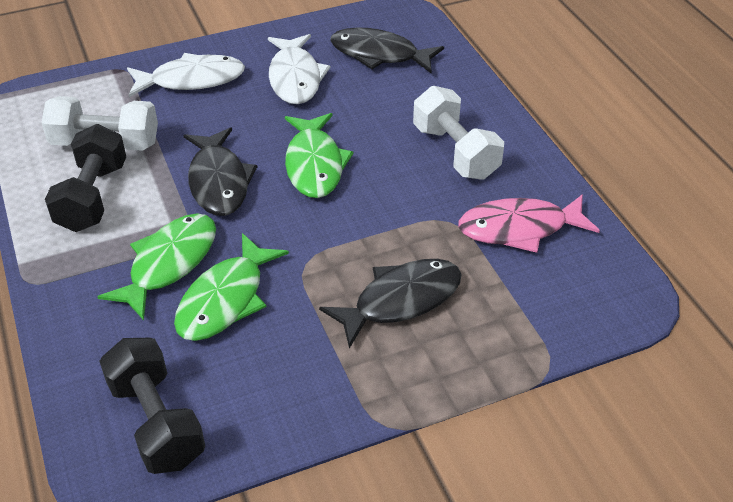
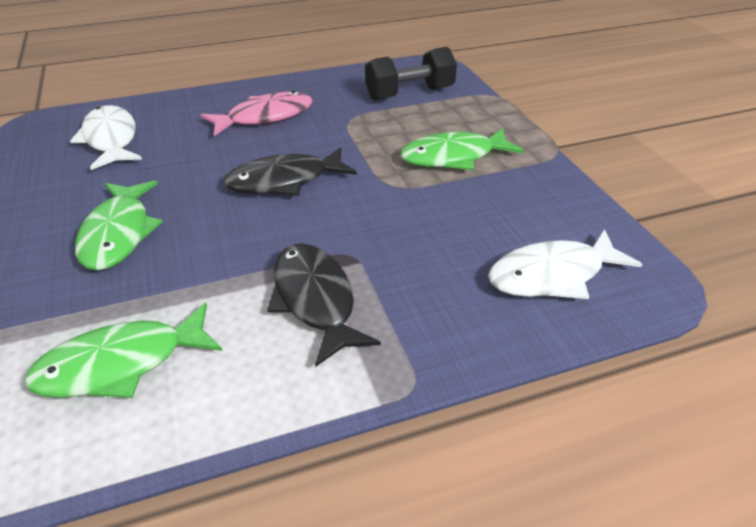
black dumbbell: 2 -> 1
black fish: 3 -> 2
white dumbbell: 2 -> 0

